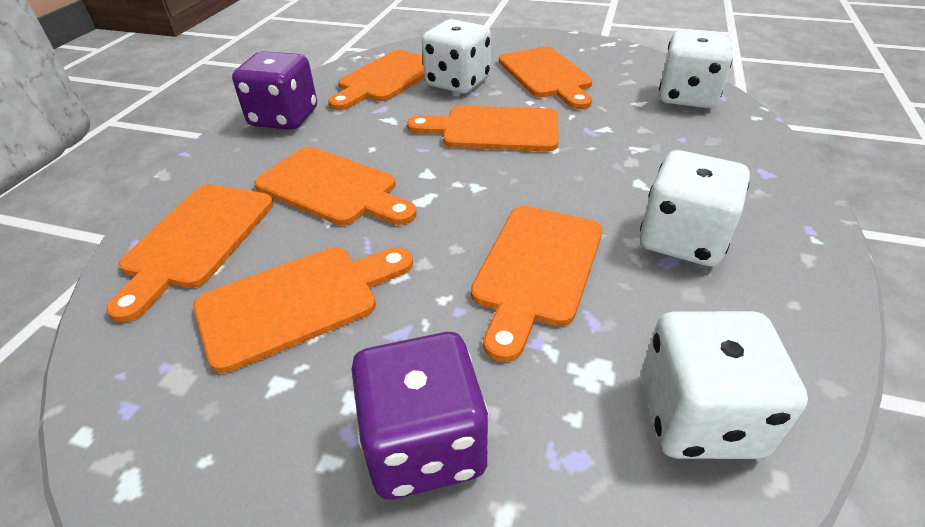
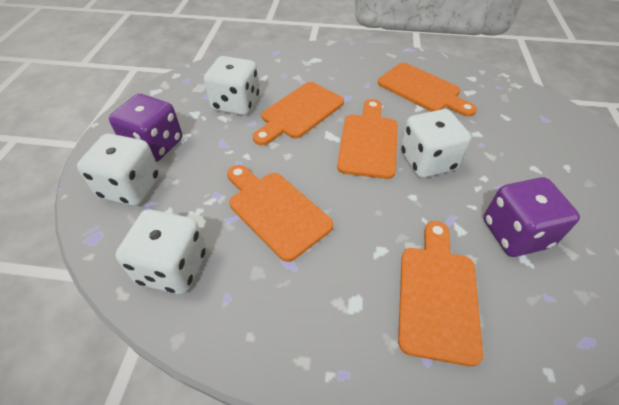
orange cutting board: 7 -> 5

